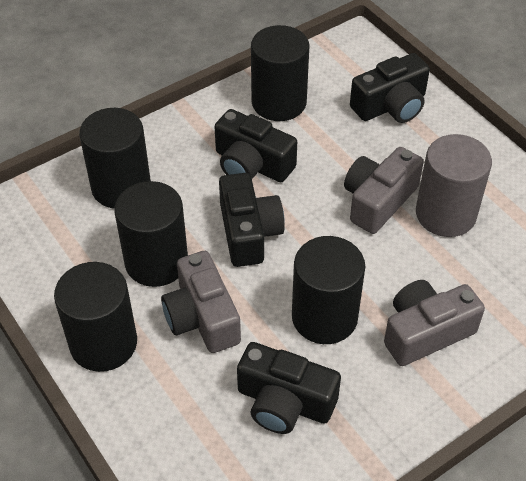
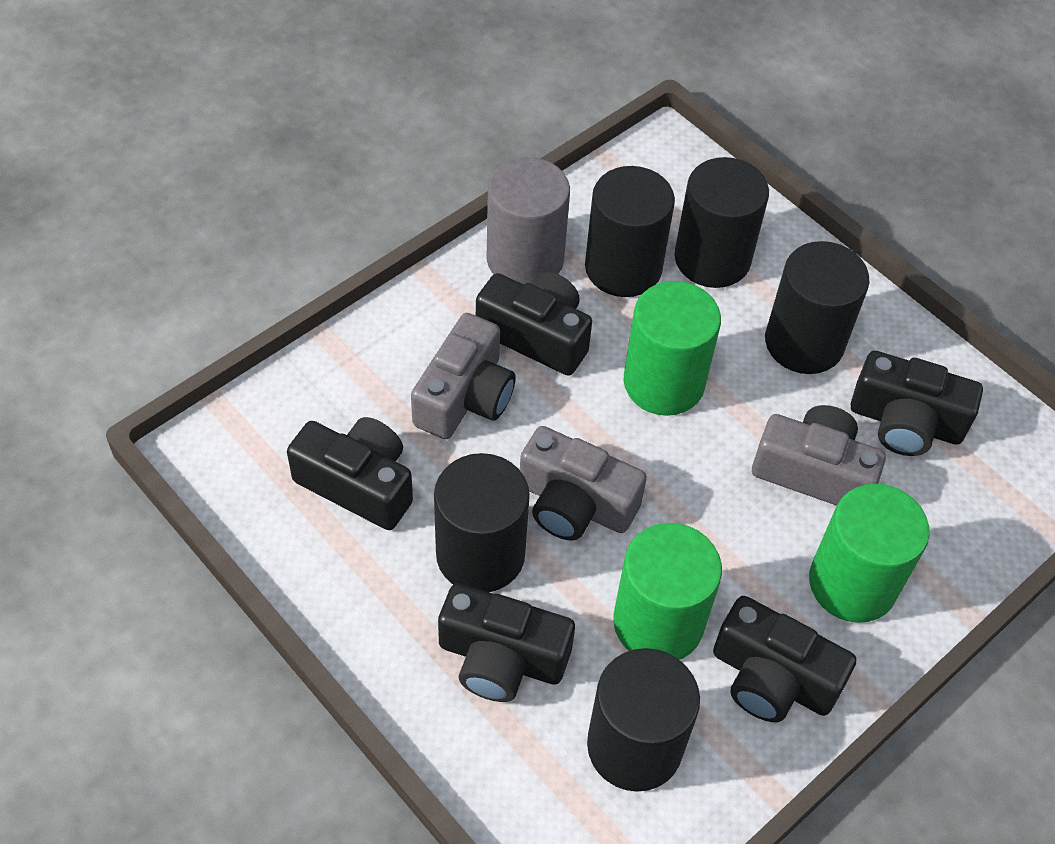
black camera: 4 -> 5
green cylinder: 0 -> 3

